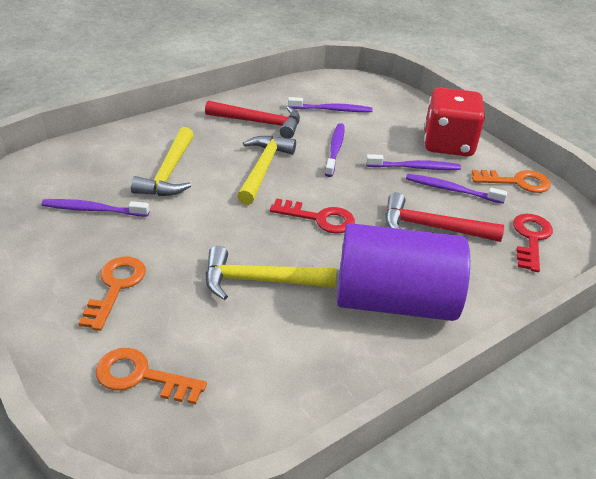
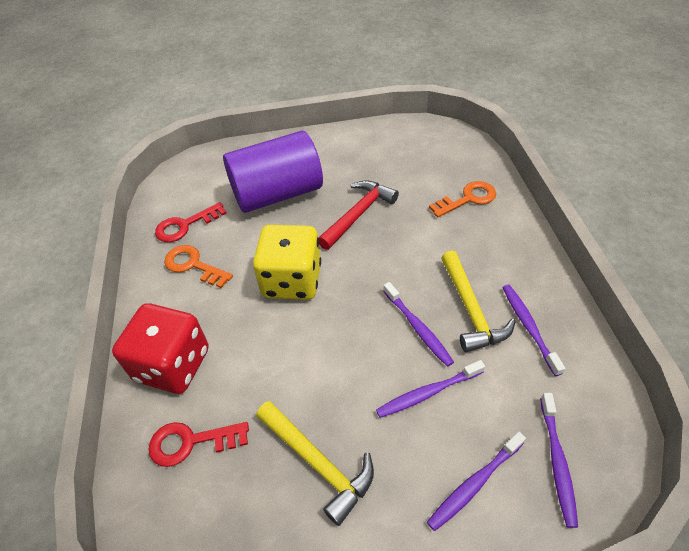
orange key: 3 -> 2
red hammer: 2 -> 1
yellow dice: 0 -> 1
yellow hammer: 3 -> 2

